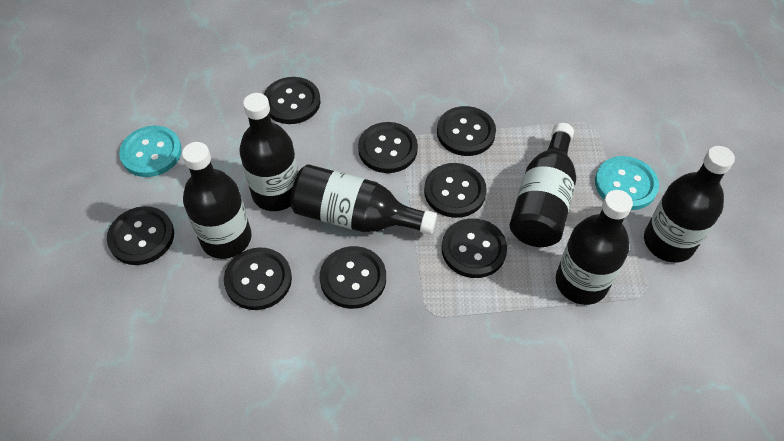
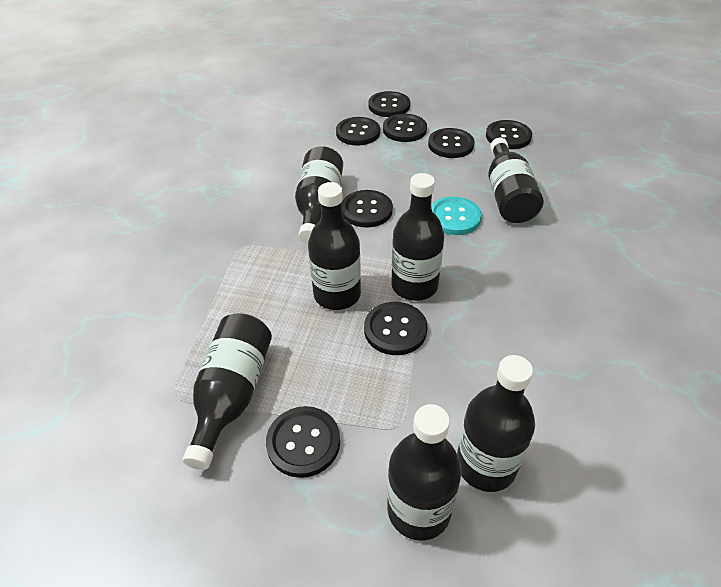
black bottle: 6 -> 7
turquoise button: 2 -> 1

